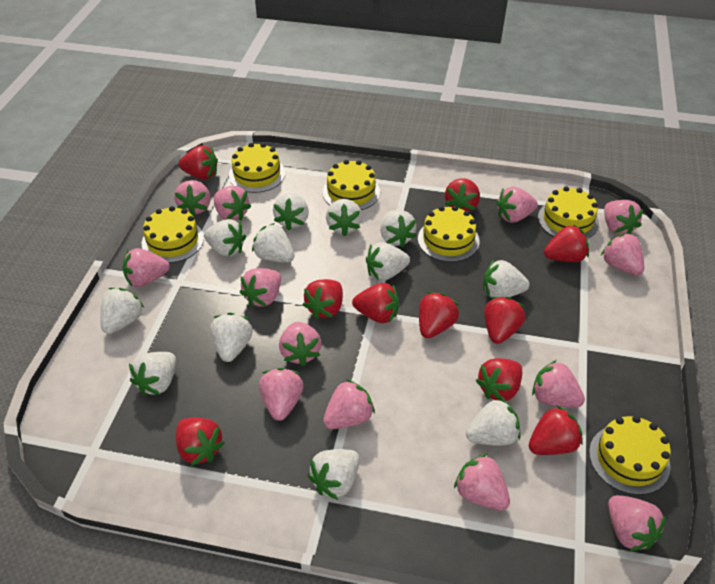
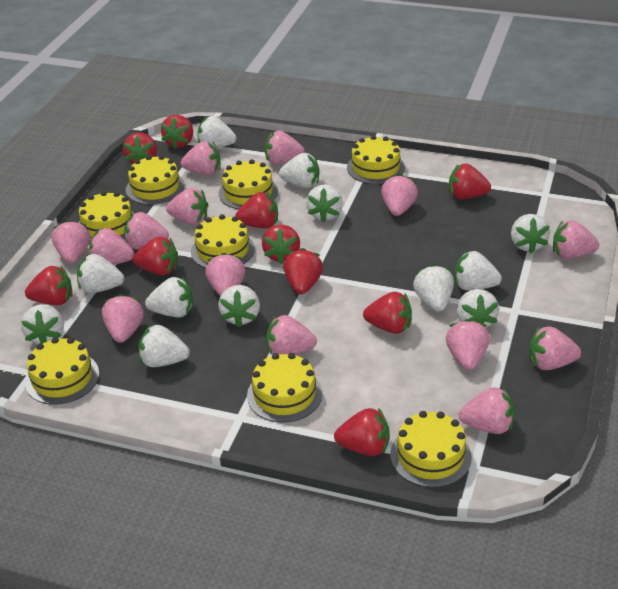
pink strawberry: 13 -> 14
yellow cake: 6 -> 8

